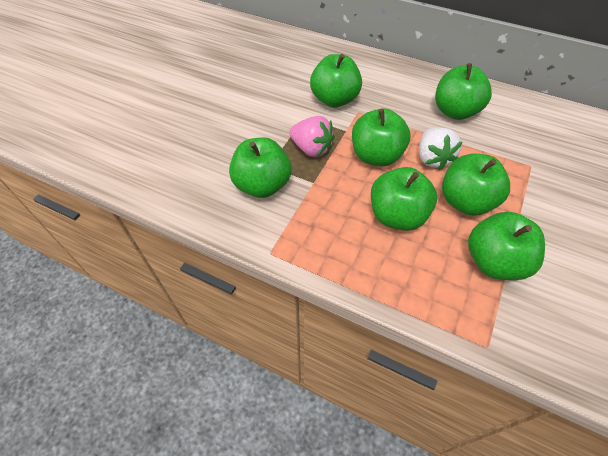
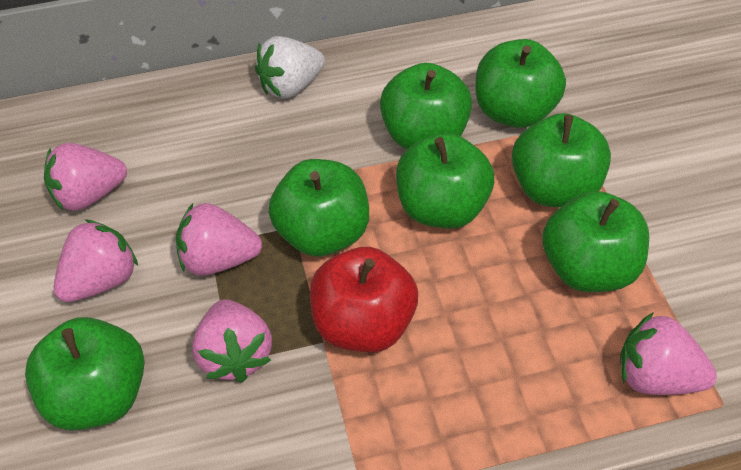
pink strawberry: 1 -> 5
red apple: 0 -> 1

